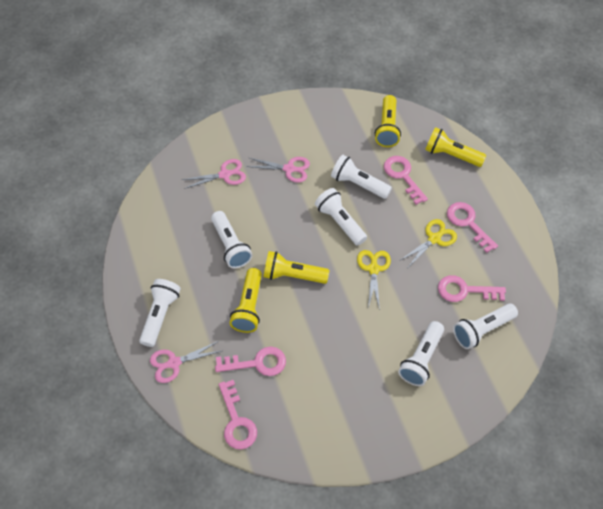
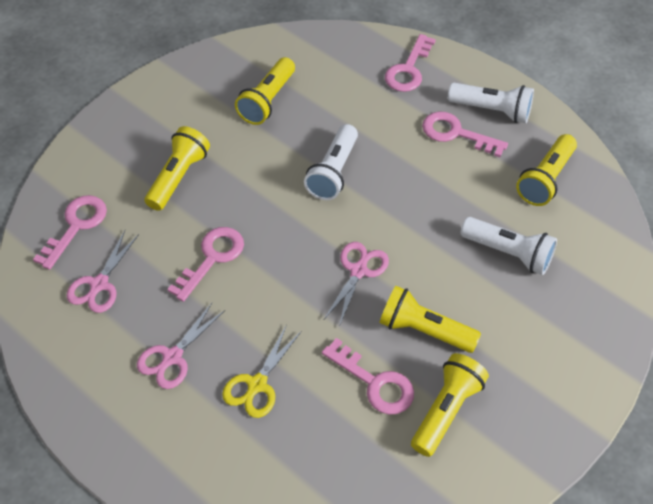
white flashlight: 6 -> 3
yellow flashlight: 4 -> 5
yellow scissors: 2 -> 1

